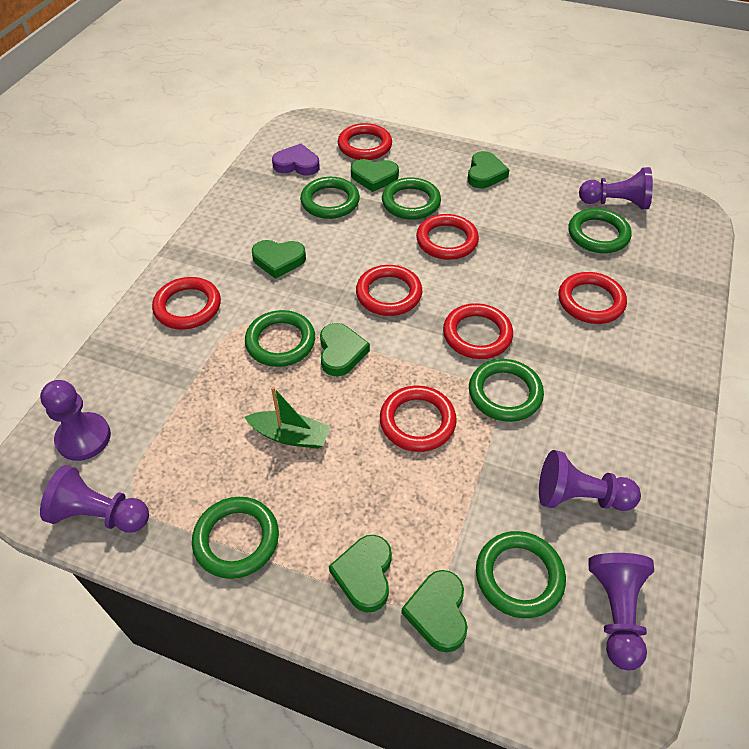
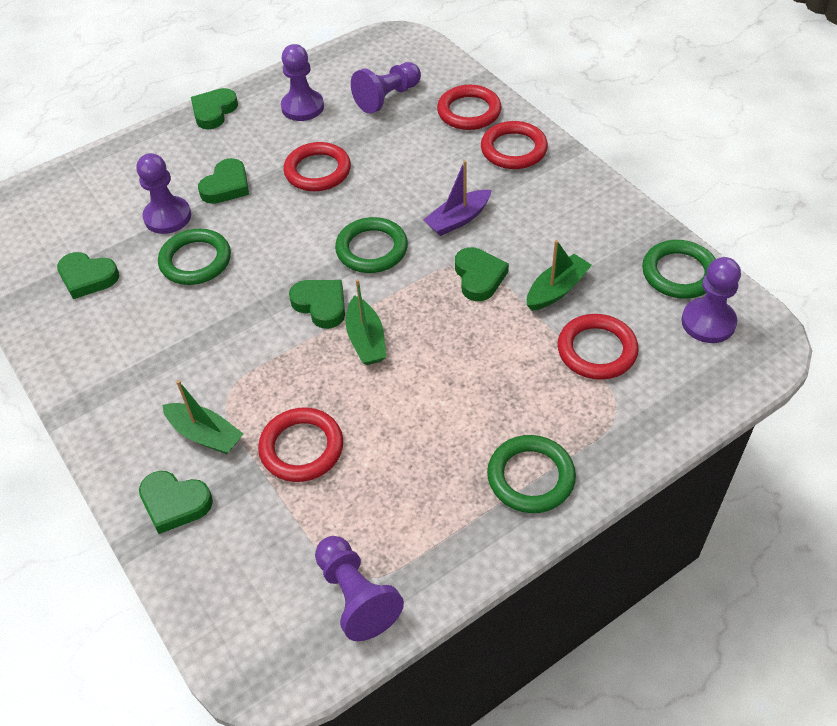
green boat: 1 -> 3
green ring: 7 -> 4
purple boat: 0 -> 1
purple heart: 1 -> 0
red ring: 7 -> 5

